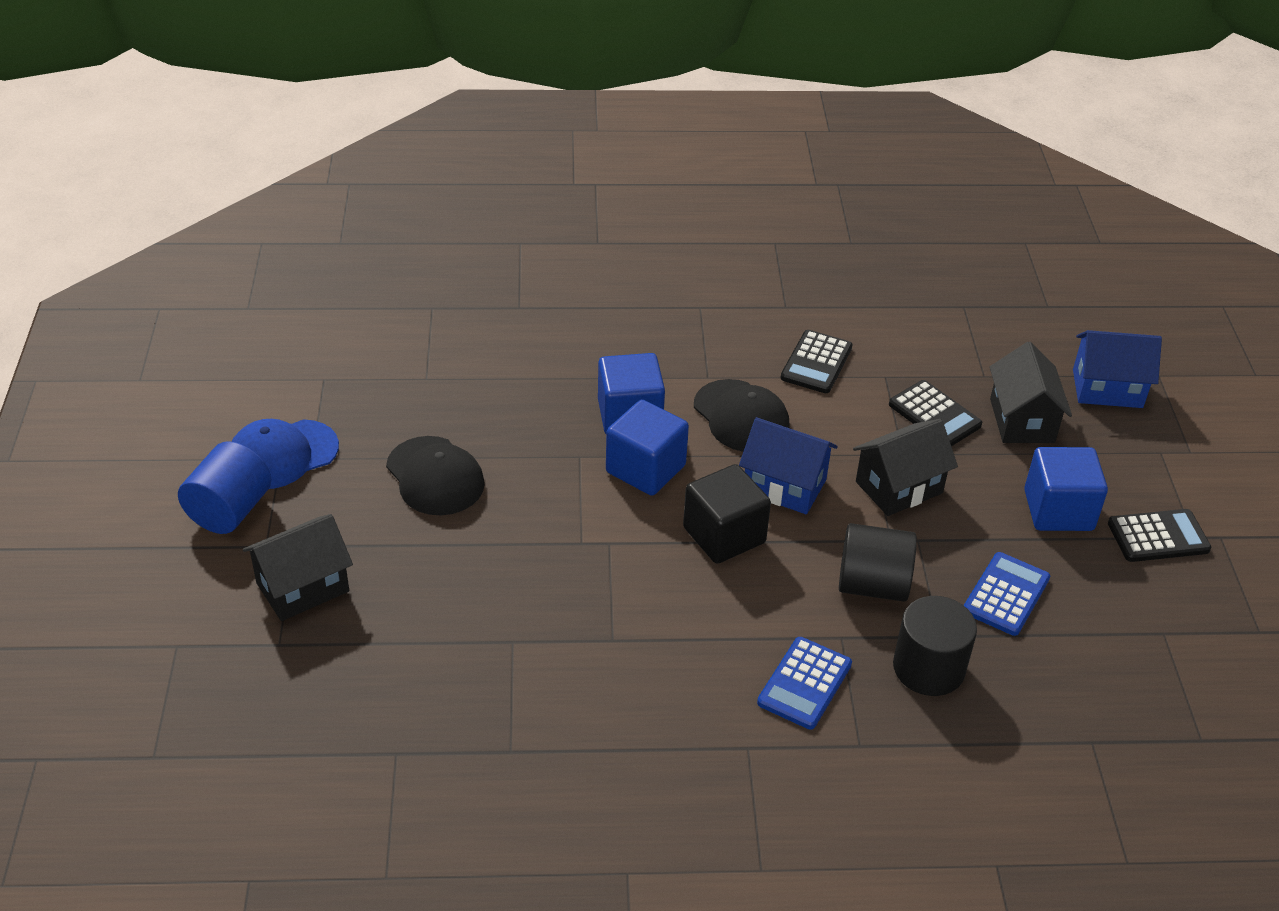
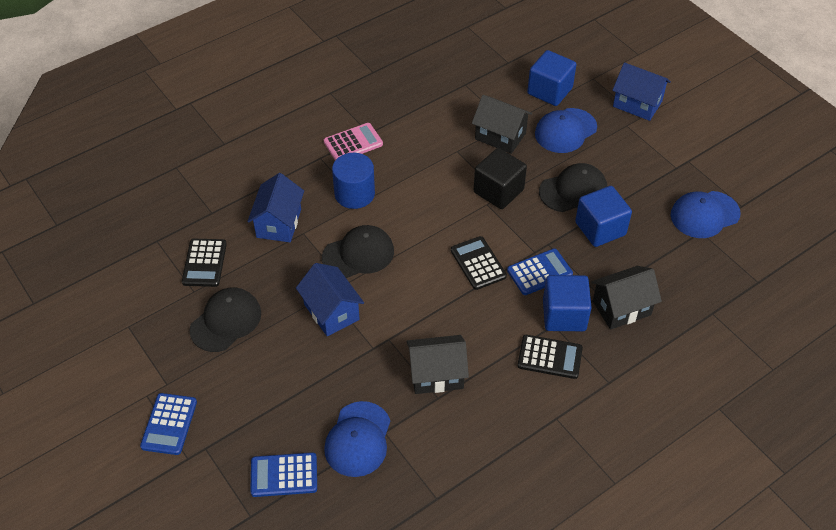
black cap: 2 -> 3
black cylinder: 2 -> 0
blue calculator: 2 -> 3
blue cap: 1 -> 3
blue house: 2 -> 3
pink calculator: 0 -> 1

